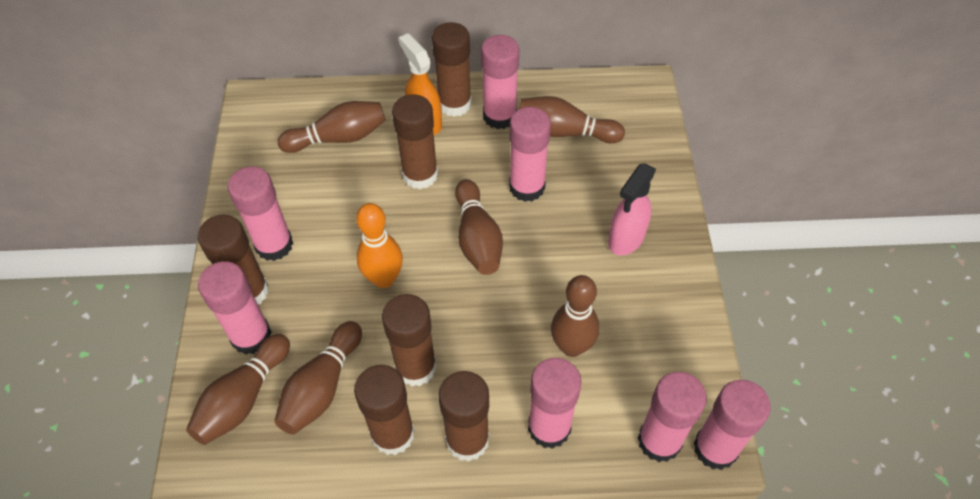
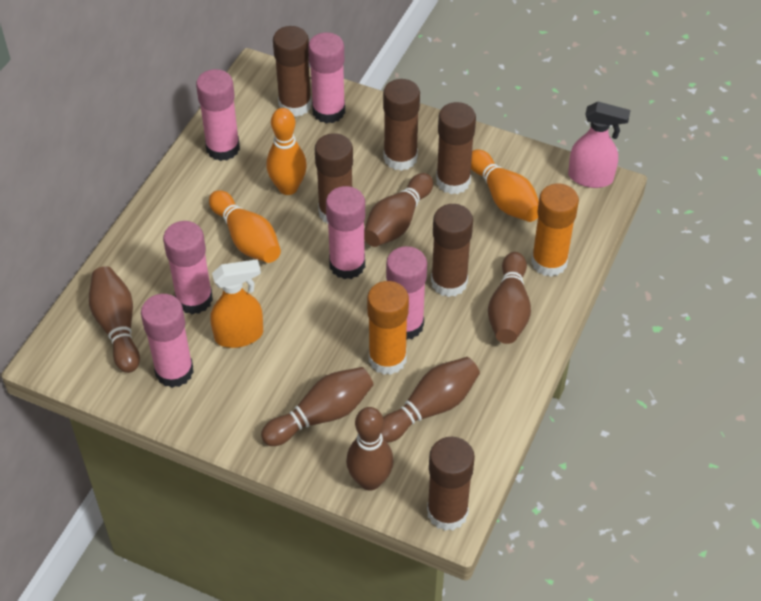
orange bowling pin: 1 -> 3
orange glue stick: 0 -> 2
pink glue stick: 7 -> 6

